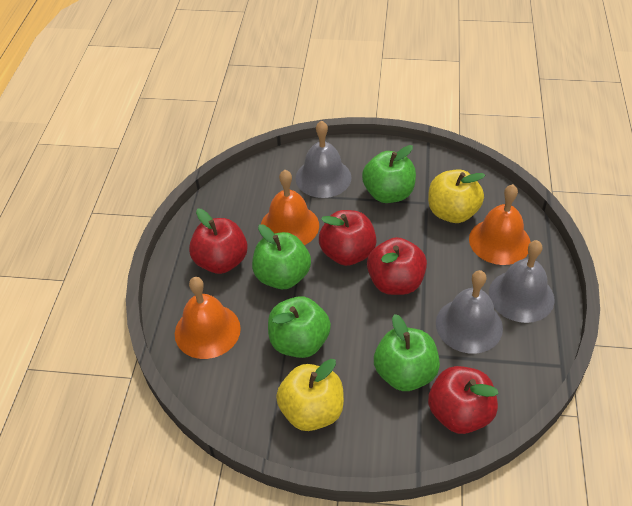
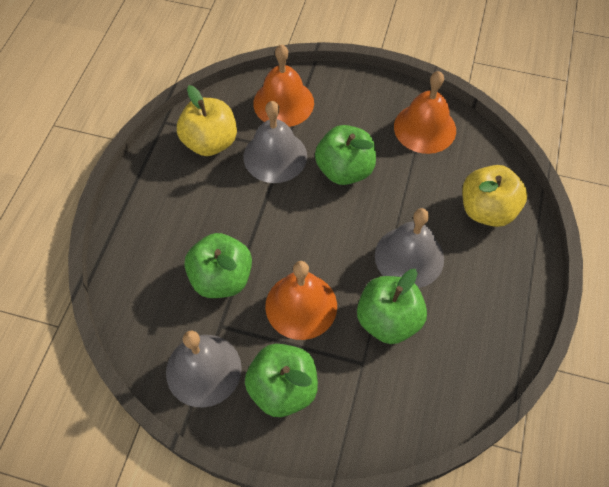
red apple: 4 -> 0

